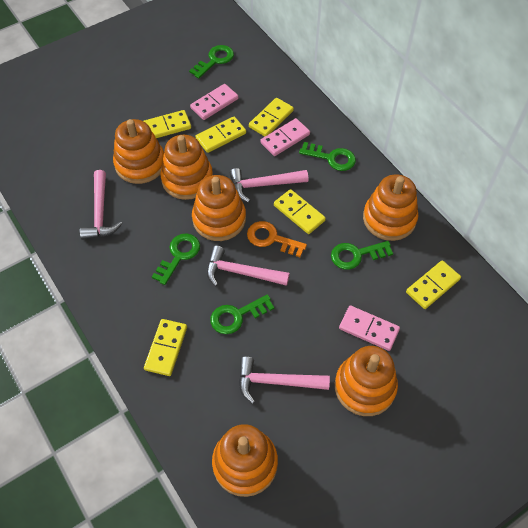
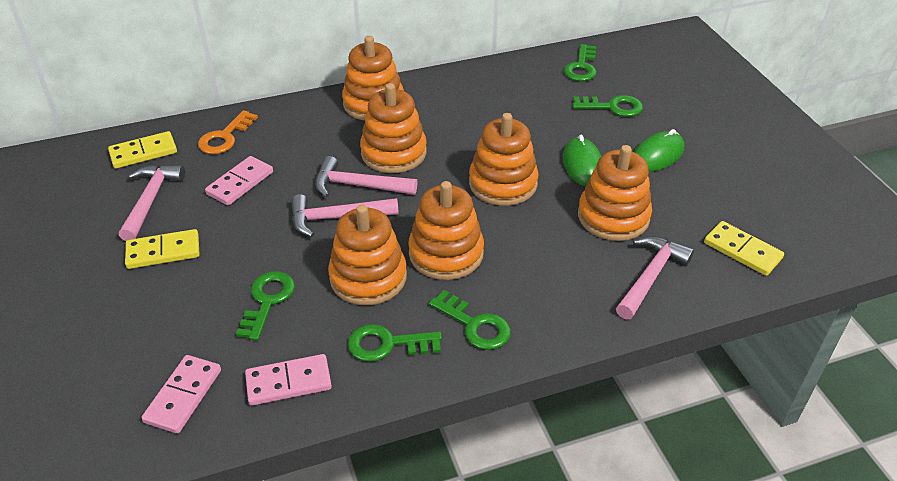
green mouse: 0 -> 2
yellow domino: 6 -> 3

